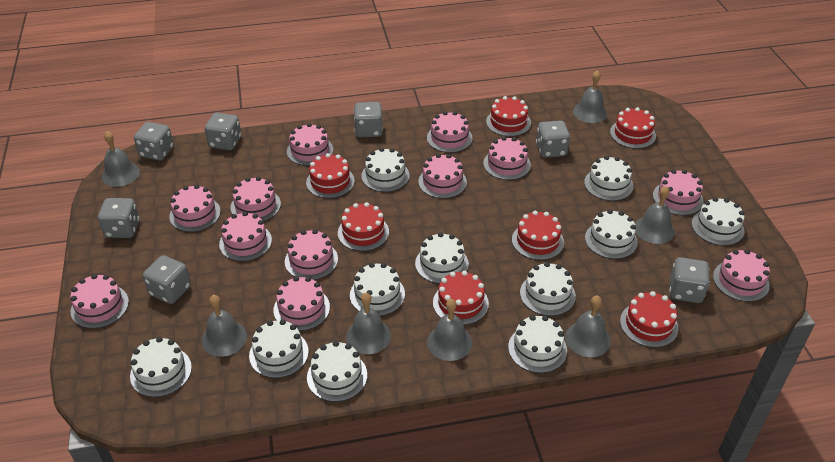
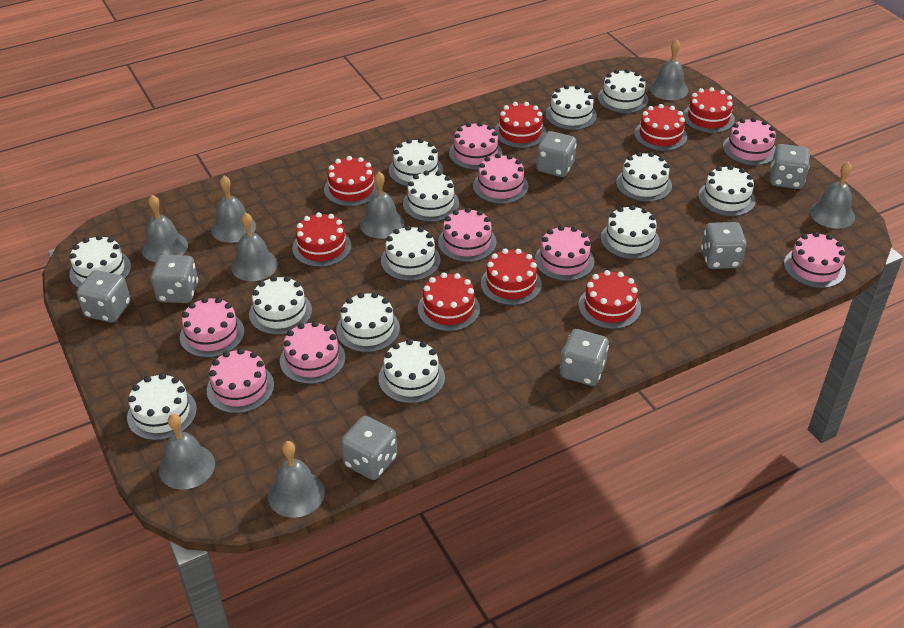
grey bell: 7 -> 8
pink cake: 12 -> 9
red cake: 7 -> 8
white cake: 11 -> 13

